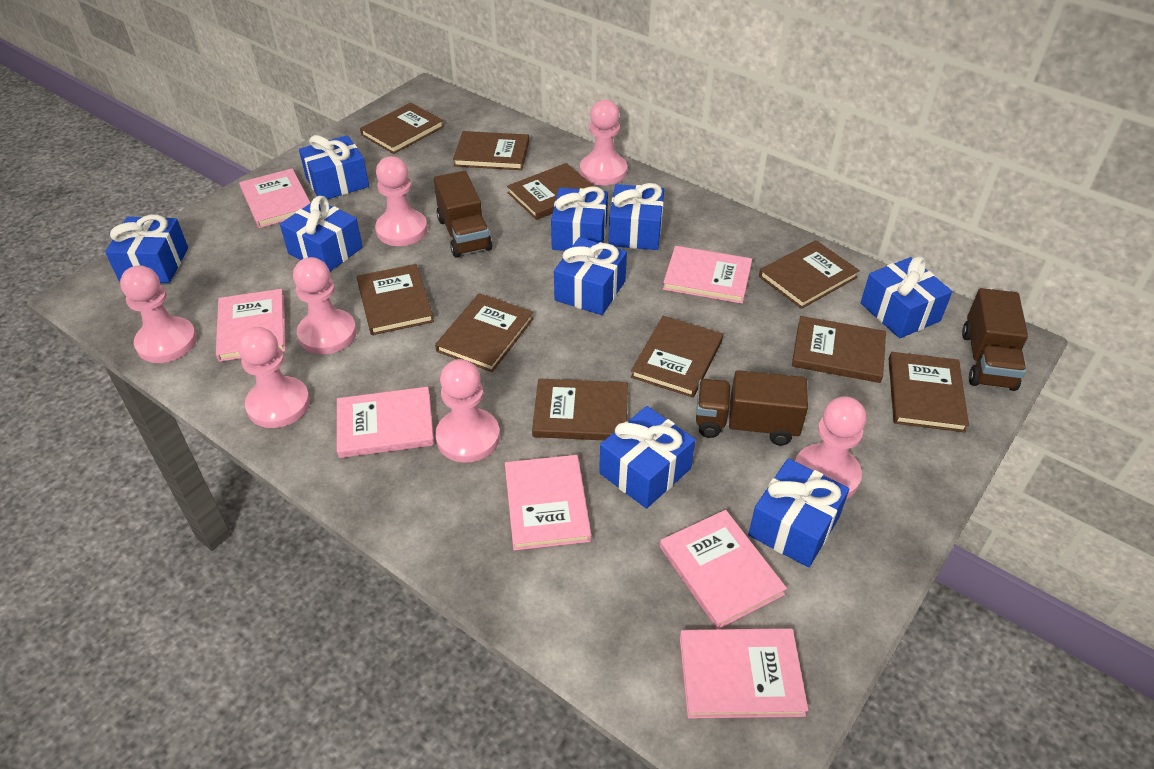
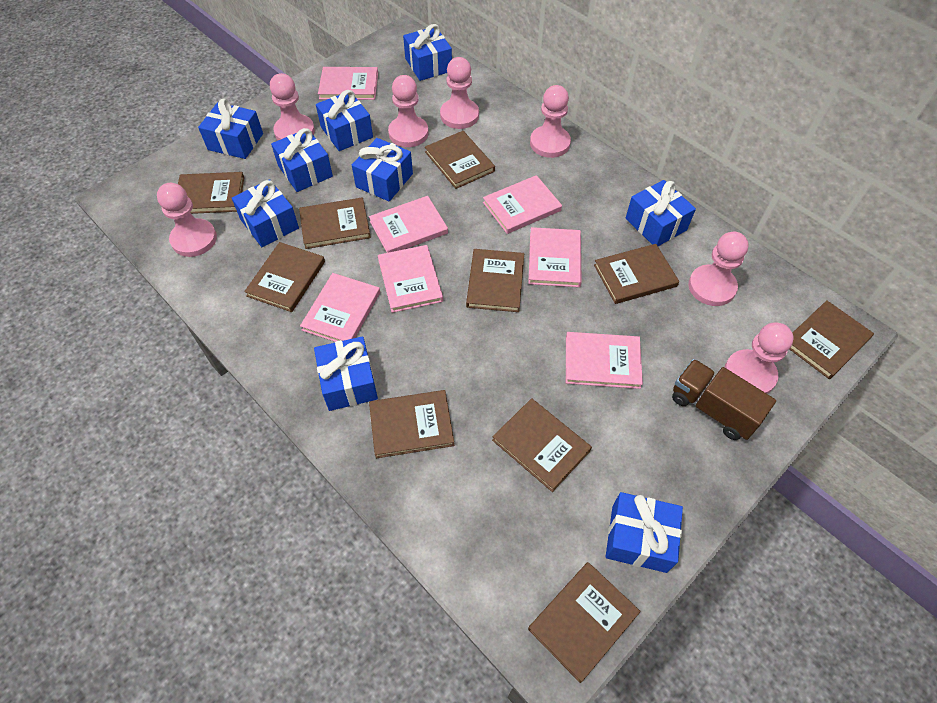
brown truck: 3 -> 1

